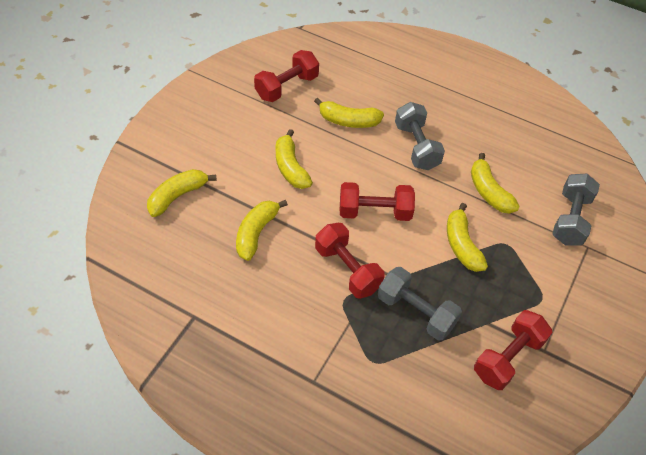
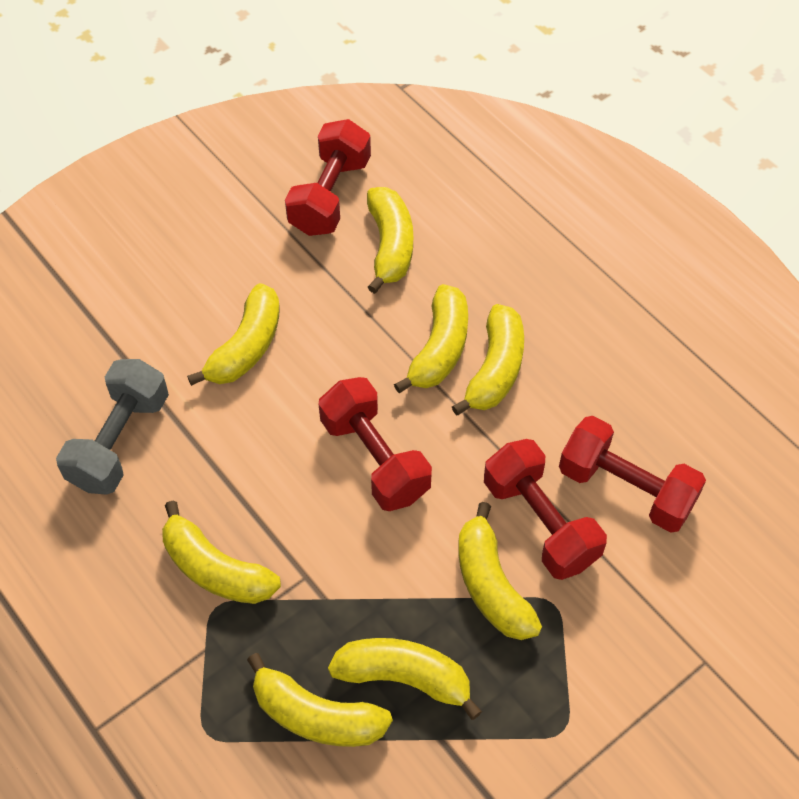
grey dumbbell: 3 -> 1
yellow banana: 6 -> 8

